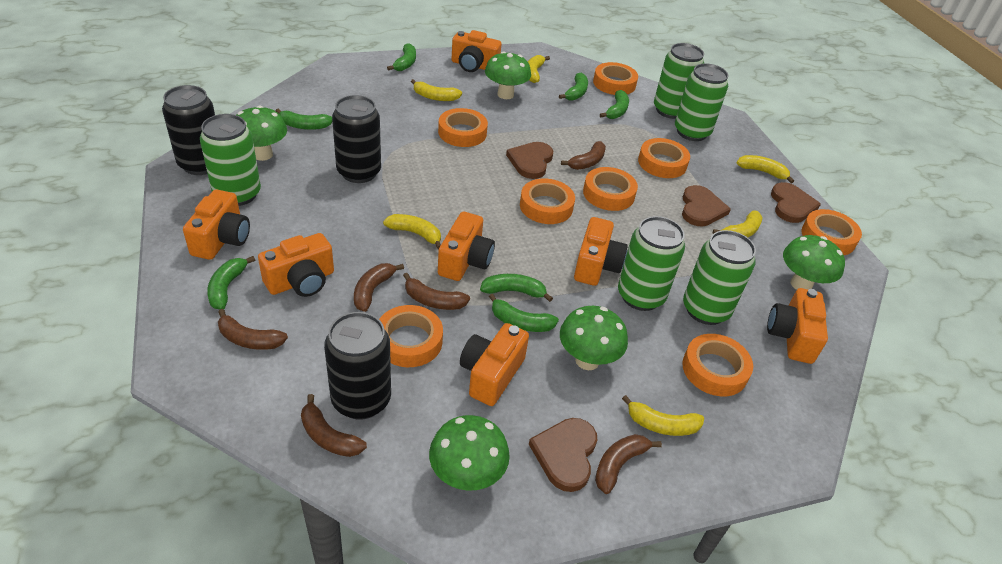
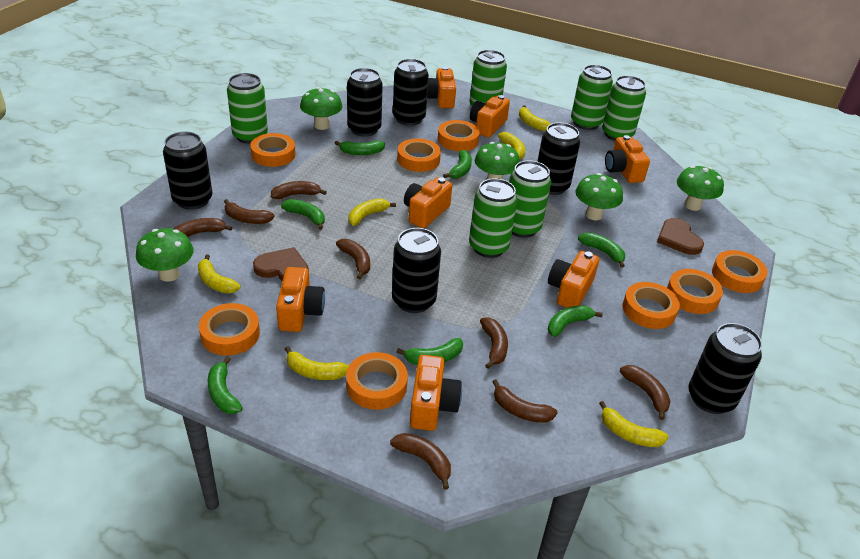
black can: 3 -> 6
brown banana: 6 -> 8
brown heart: 4 -> 2
green can: 5 -> 6

